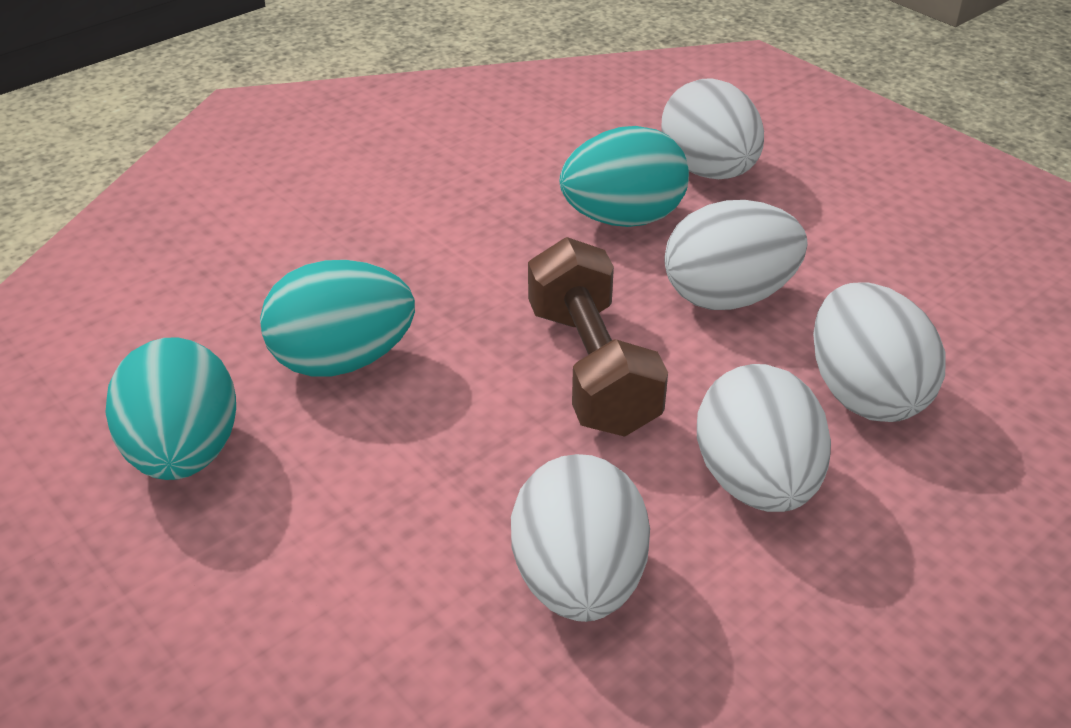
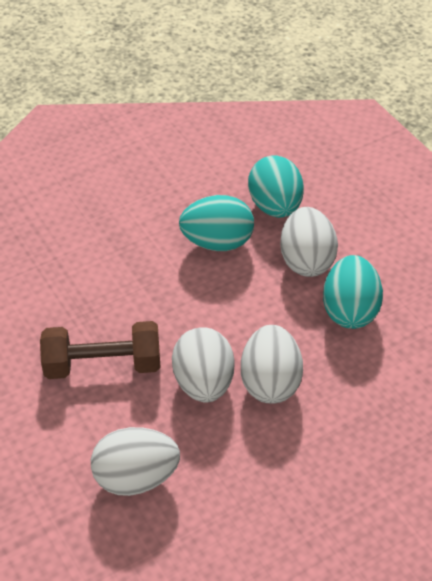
white egg: 5 -> 4

